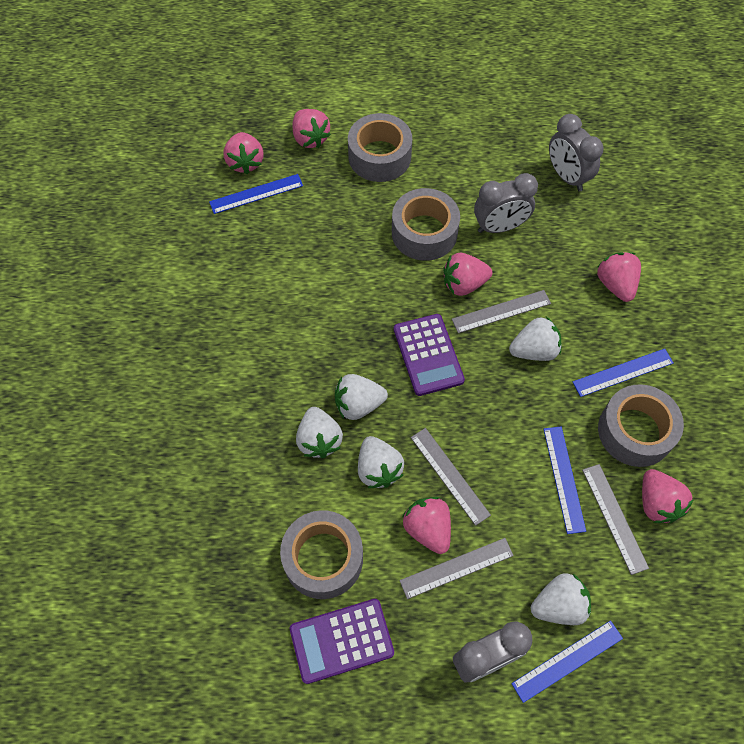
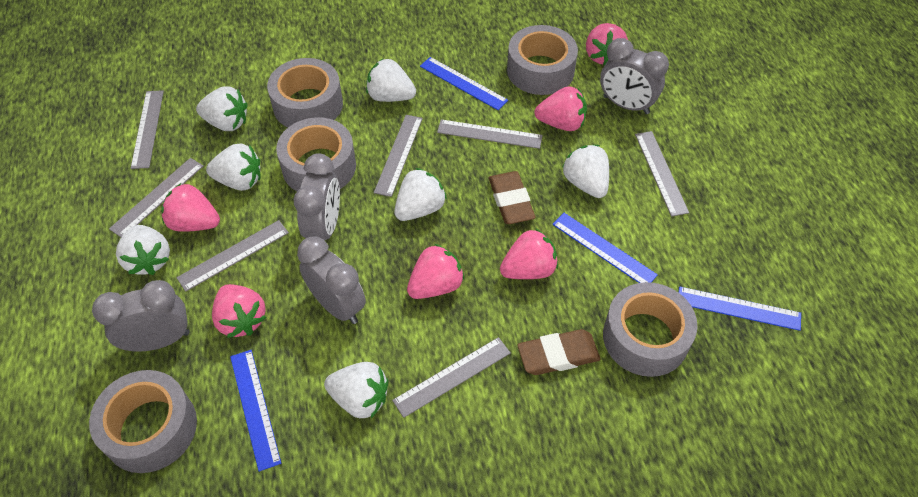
brown eraser: 0 -> 2
grey clock: 3 -> 4
grey ruler: 4 -> 7
grey tape: 4 -> 5
purple calculator: 2 -> 0
white strawberry: 5 -> 7

